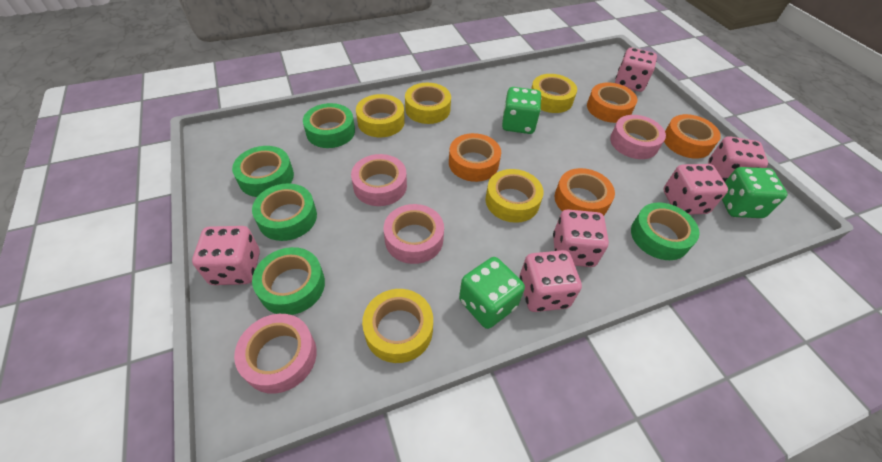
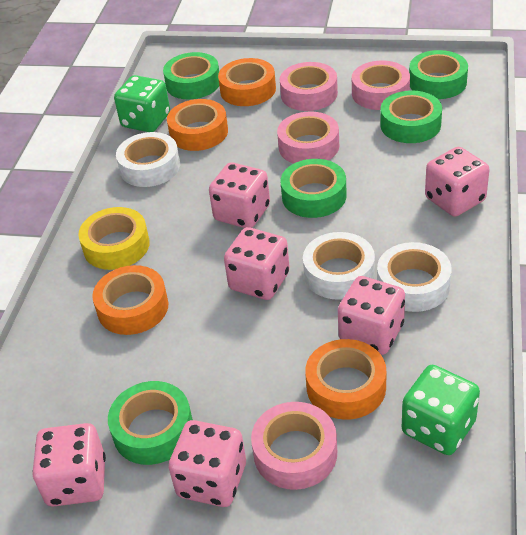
green dice: 3 -> 2
white tape: 0 -> 3
yellow tape: 5 -> 1

